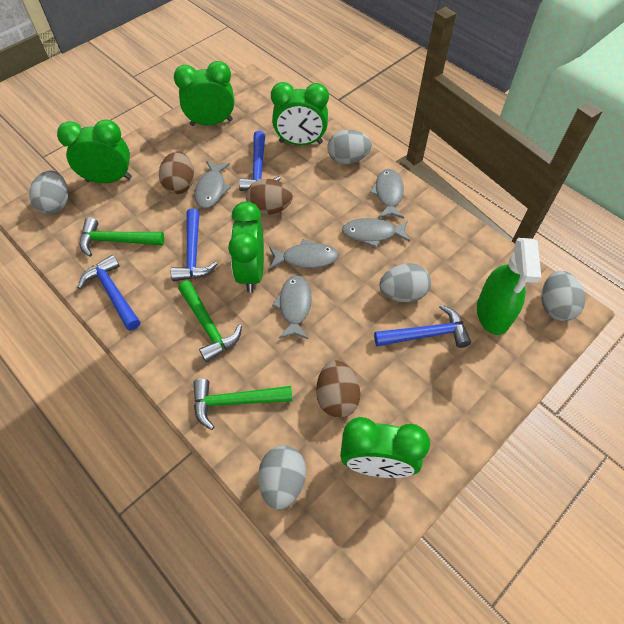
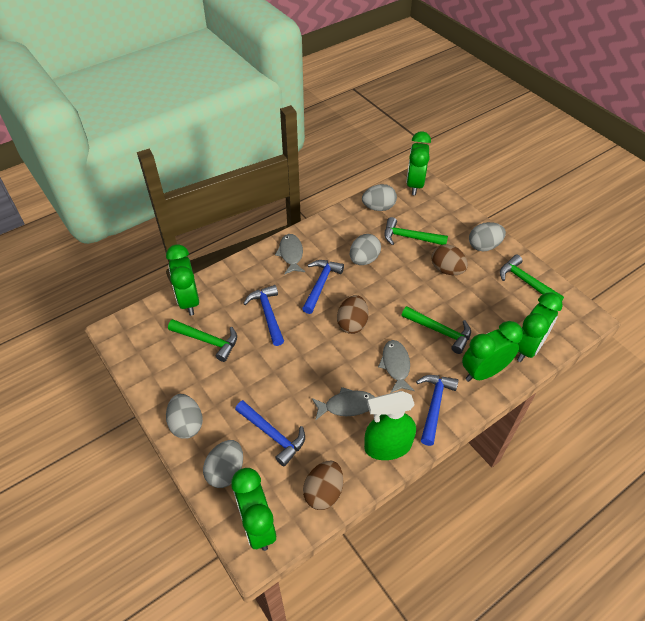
green hammer: 3 -> 4
grey fish: 5 -> 3

